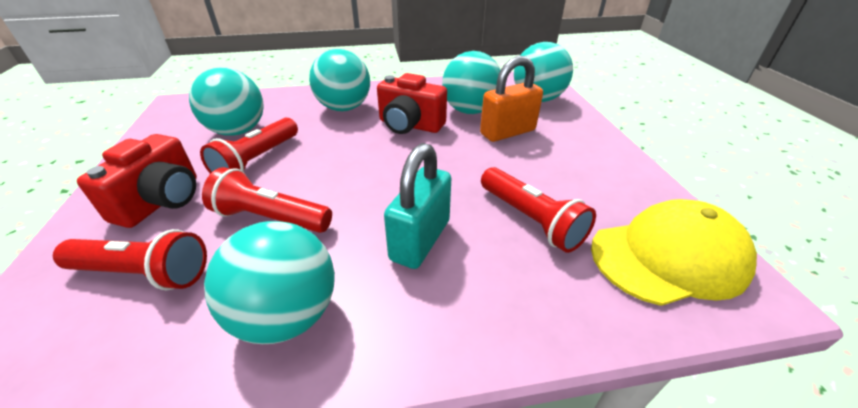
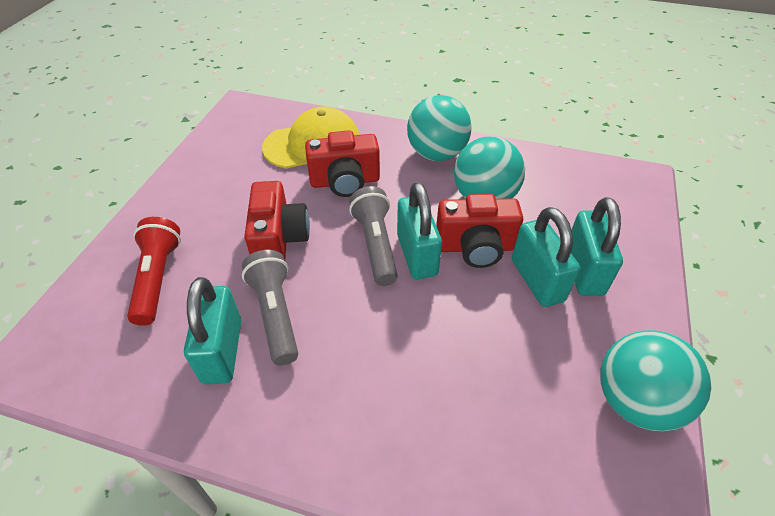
grey flashlight: 0 -> 2
orange padlock: 1 -> 0
red camera: 2 -> 3
red flashlight: 4 -> 1
turquoise ball: 5 -> 3
turquoise padlock: 1 -> 4

